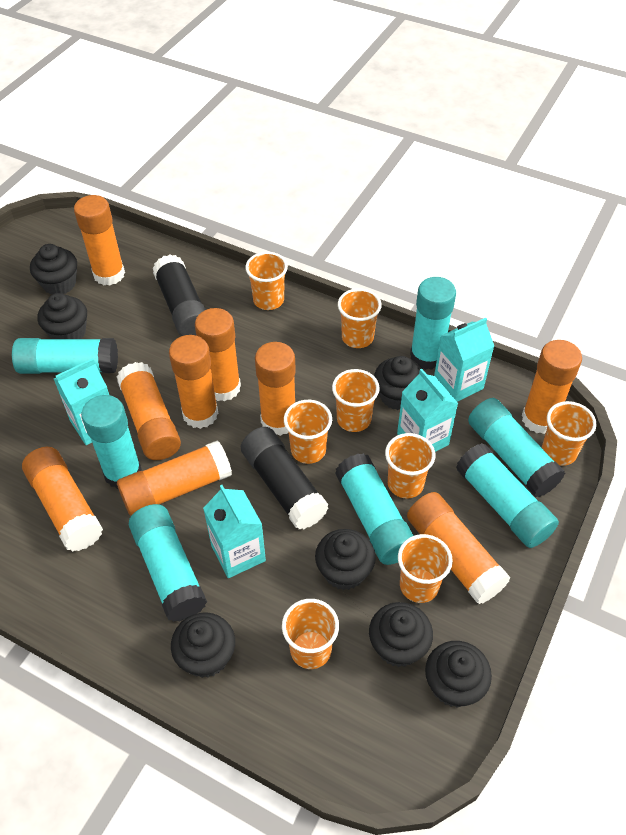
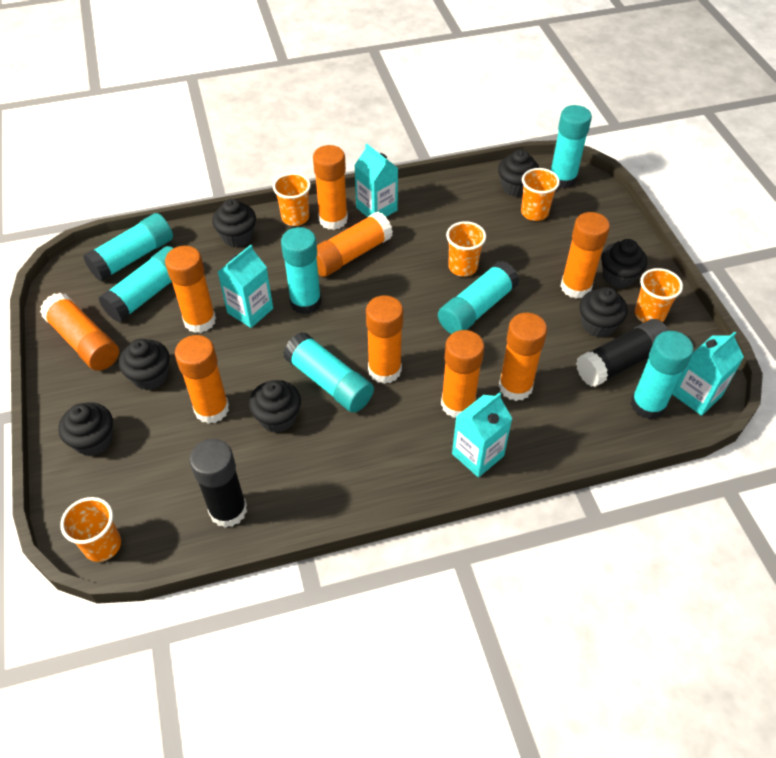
orange cup: 8 -> 5

